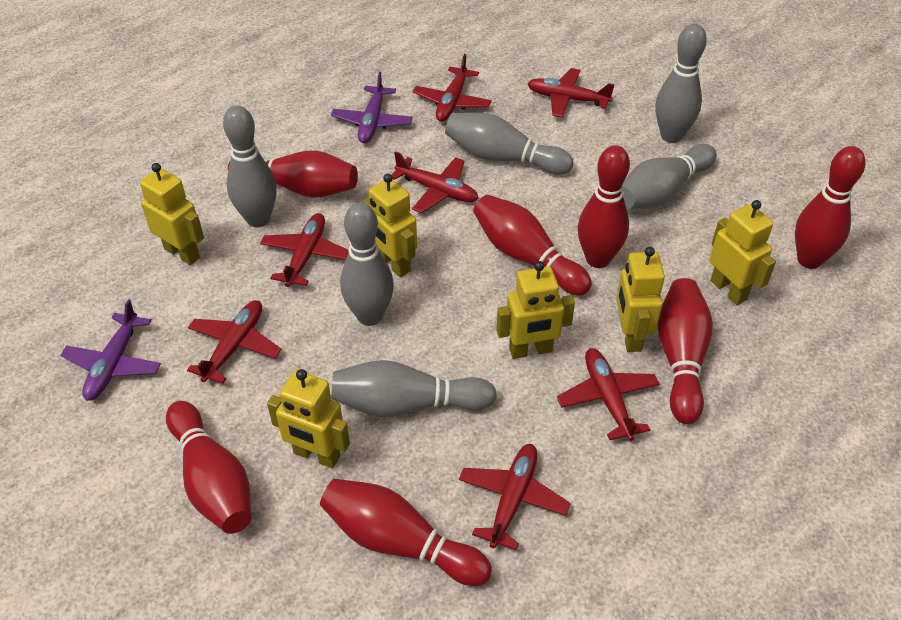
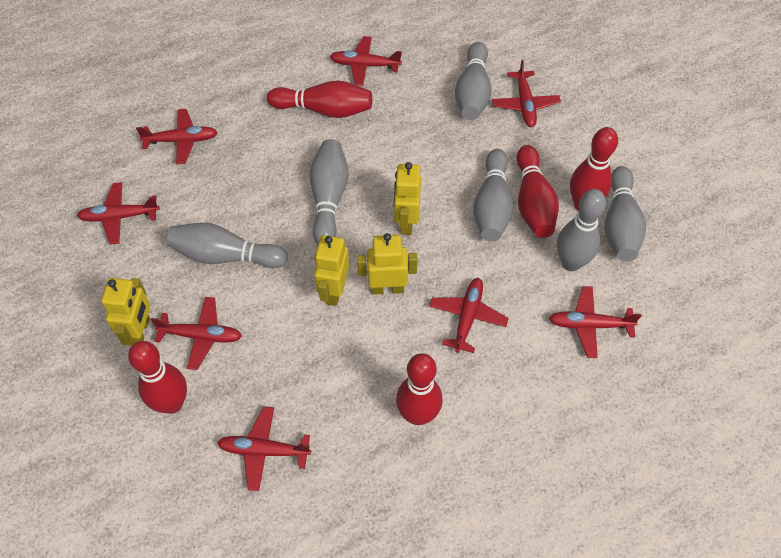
purple plane: 2 -> 0
red bowling pin: 7 -> 5
red plane: 7 -> 8
yellow robot: 6 -> 4

